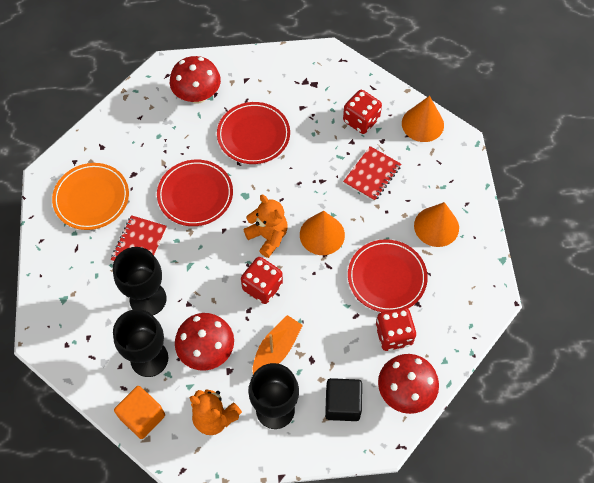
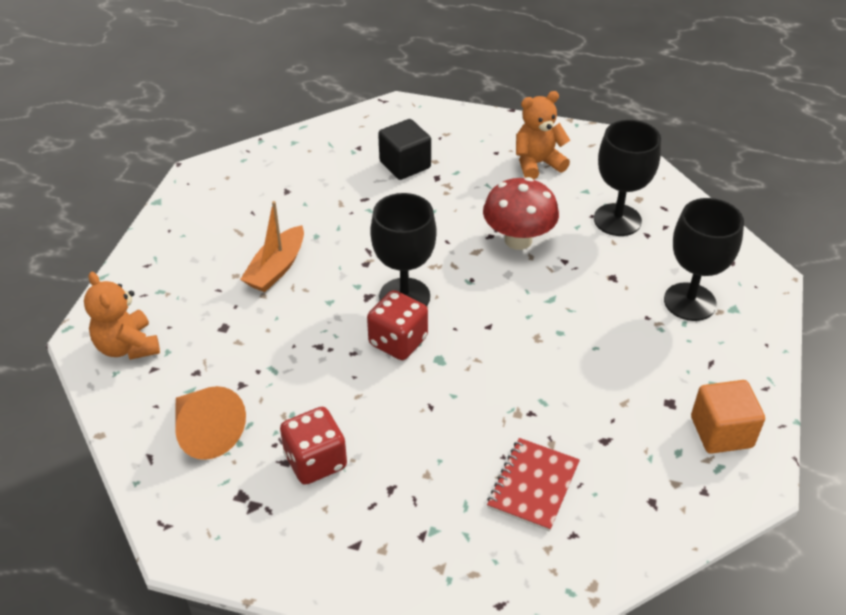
orange cone: 3 -> 1
orange plate: 1 -> 0
red dice: 3 -> 2
red mushroom: 3 -> 1
red notebook: 2 -> 1
red plate: 3 -> 0

